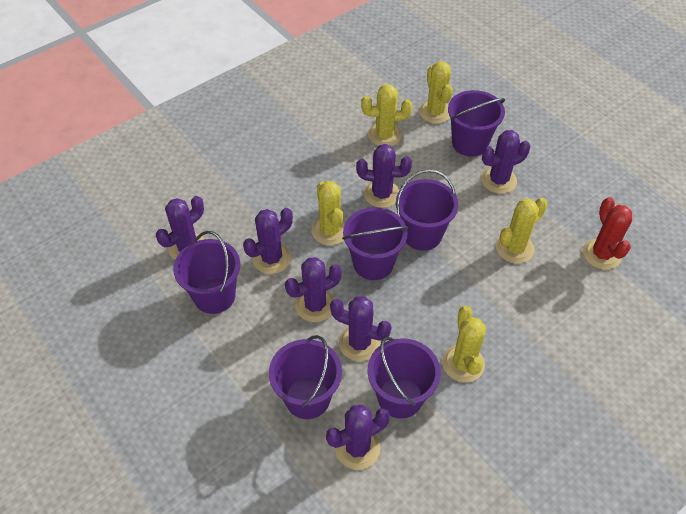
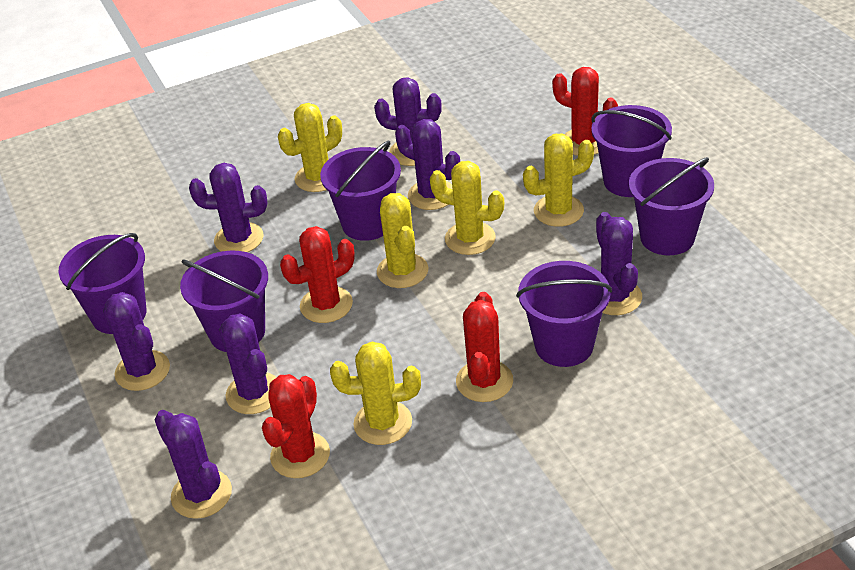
red cactus: 1 -> 4

